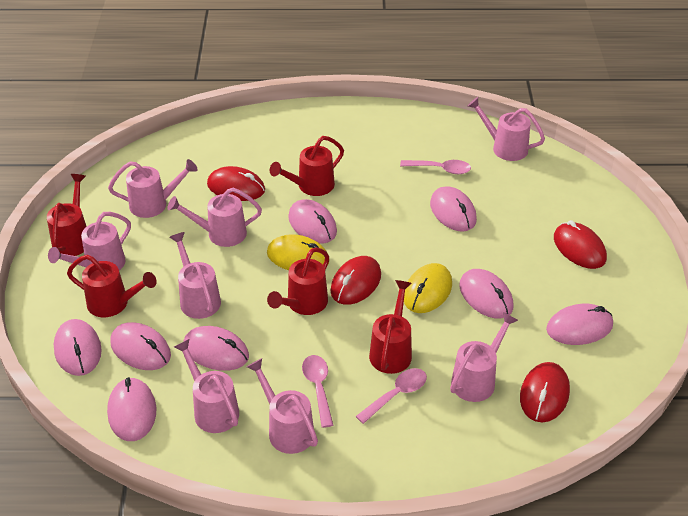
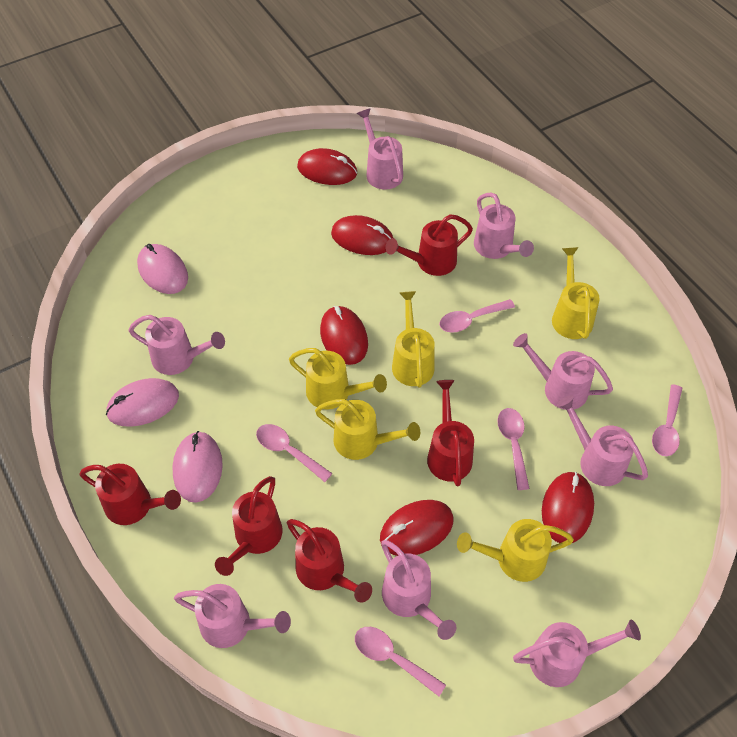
pink mouse: 8 -> 3
pink spoon: 3 -> 5
red mouse: 4 -> 5
yellow mouse: 2 -> 0
yellow watering can: 0 -> 5

